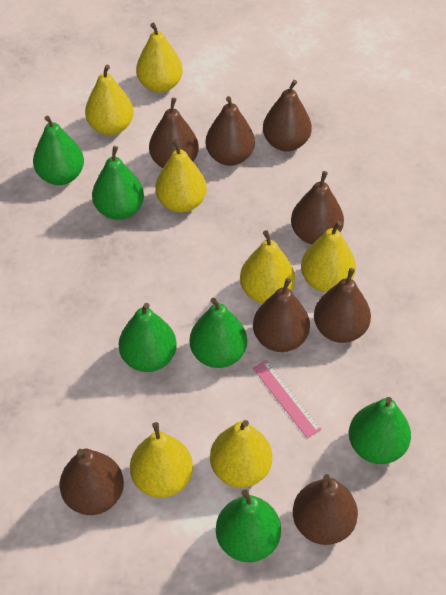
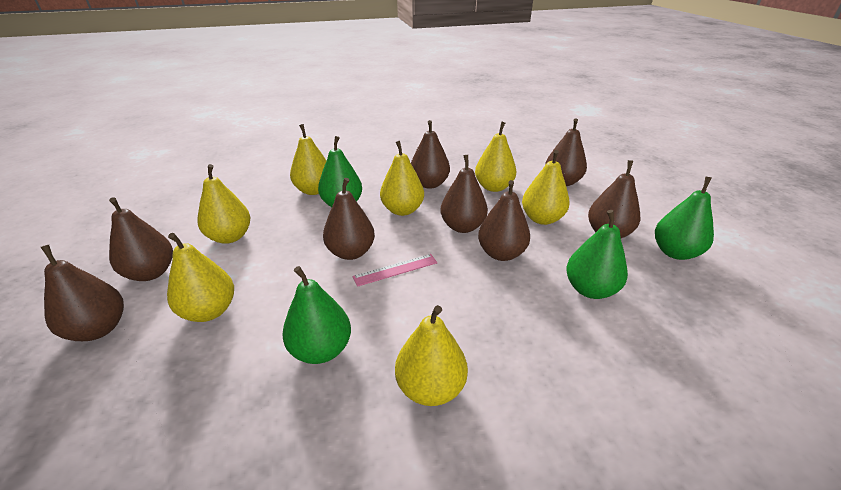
green pear: 6 -> 4

